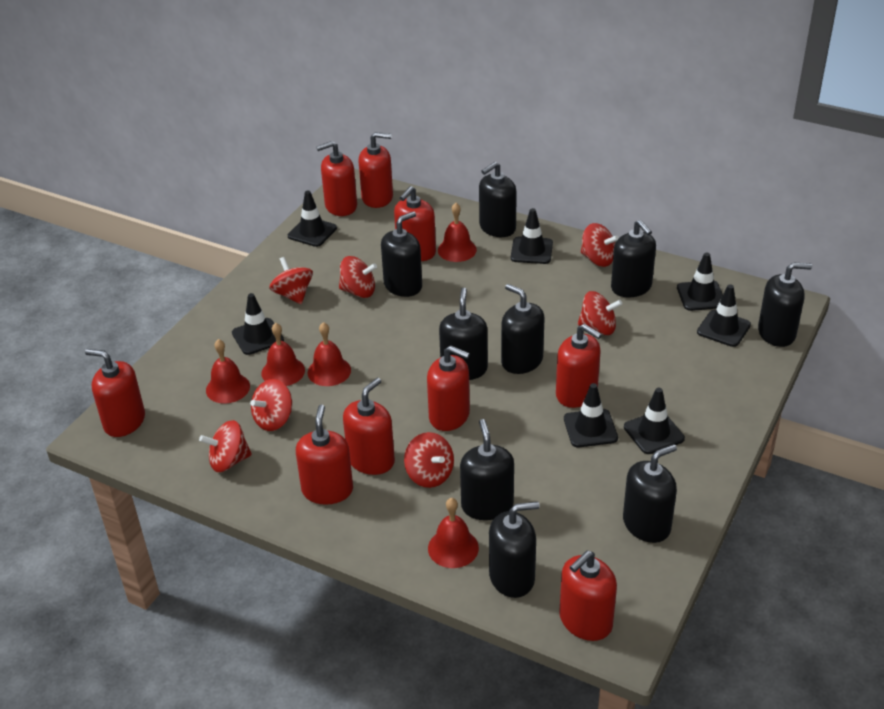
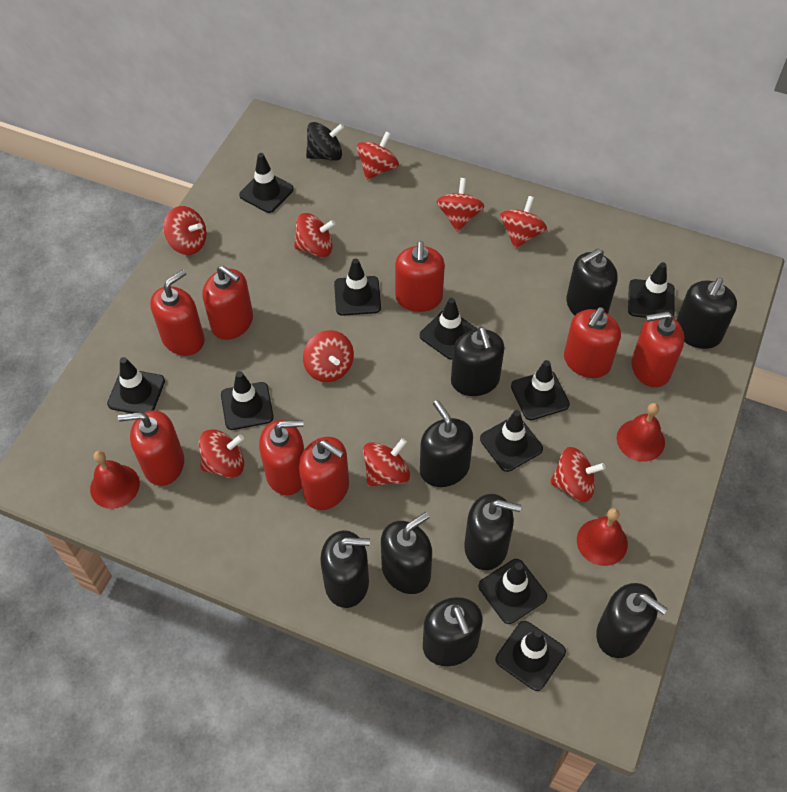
black spinning top: 0 -> 1
black traffic cone: 7 -> 10
red bell: 5 -> 3
red soap dispenser: 9 -> 8
red spinning top: 7 -> 9

